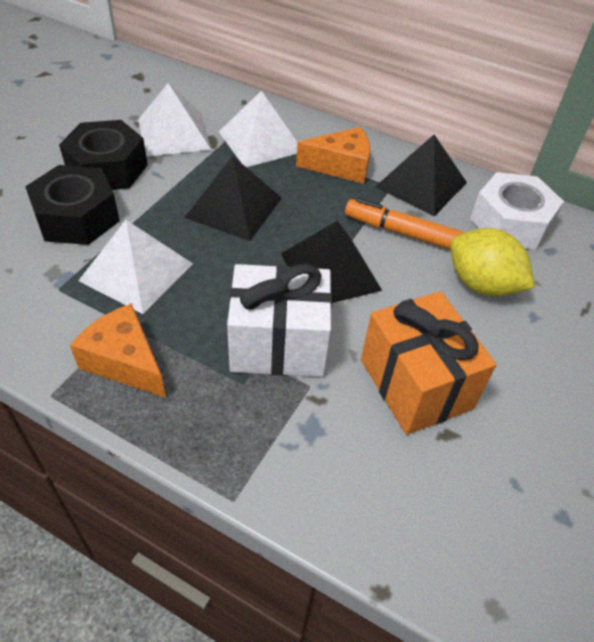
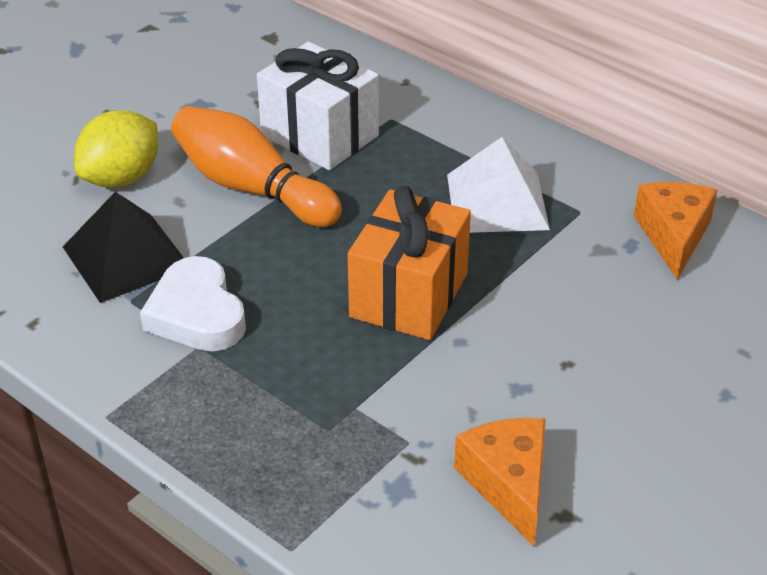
black nut: 2 -> 0
black pyramid: 3 -> 1
orange bowling pin: 0 -> 1
orange marker: 1 -> 0
white heart: 0 -> 1
white nut: 1 -> 0
white pyramid: 3 -> 1

